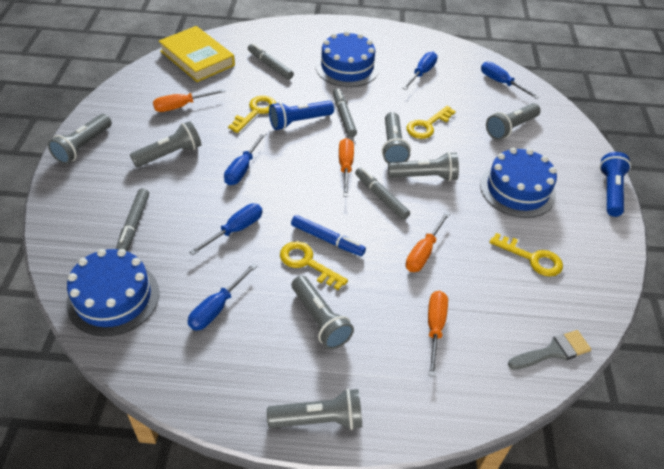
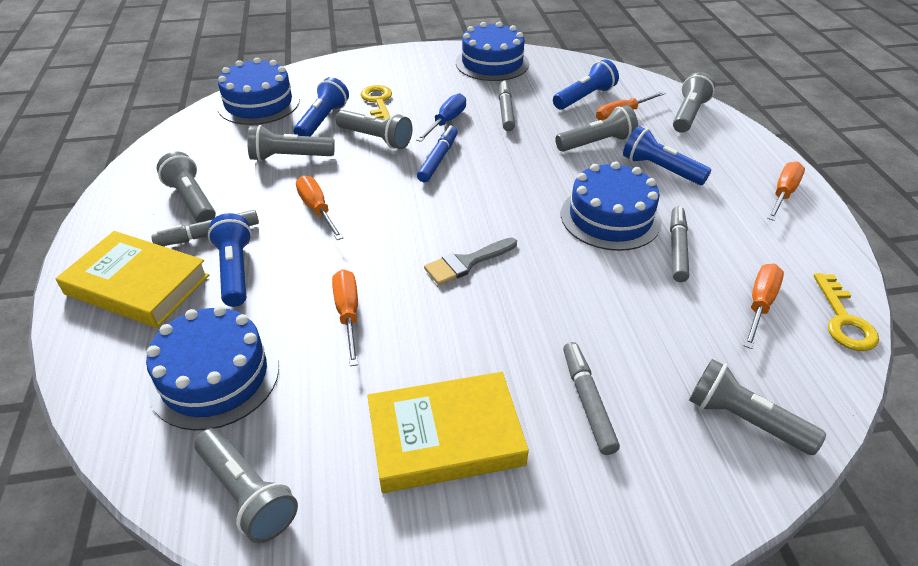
blue cake: 3 -> 4
blue flashlight: 2 -> 4
blue screwdriver: 5 -> 1
orange screwdriver: 4 -> 5
yellow book: 1 -> 2
yellow key: 4 -> 2

